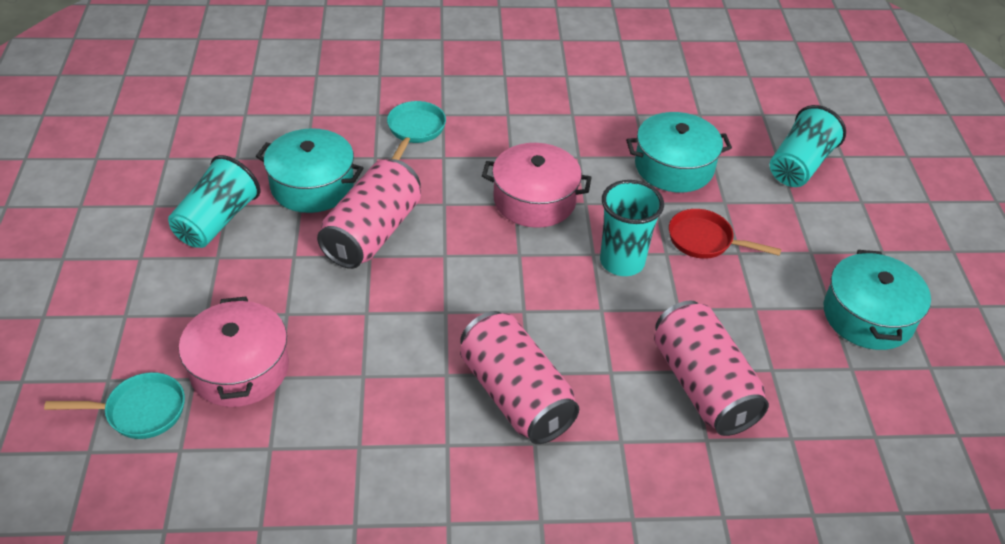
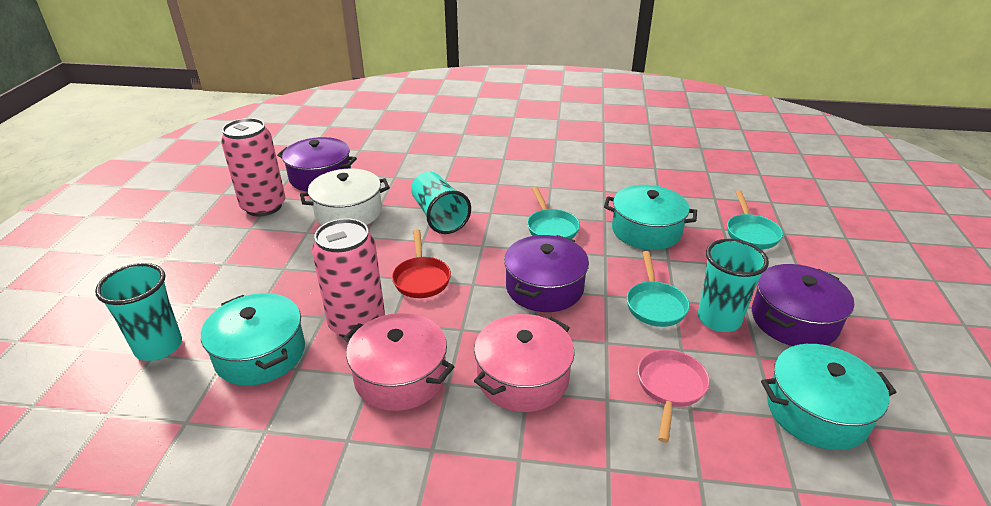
pink can: 3 -> 2
pink pan: 0 -> 1
purple pot: 0 -> 3
turquoise pan: 2 -> 3
white pot: 0 -> 1

